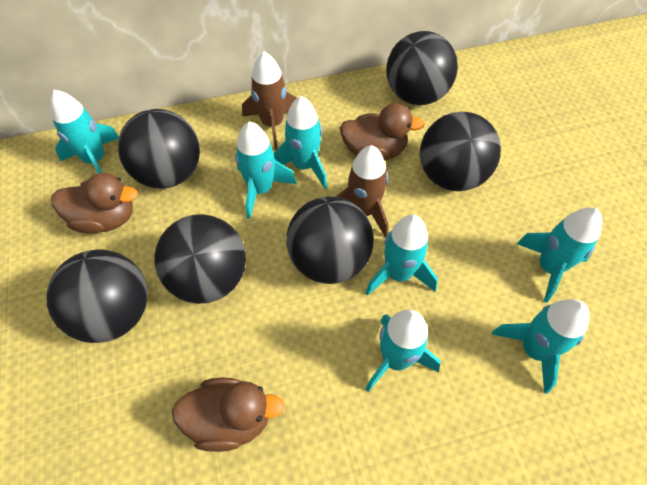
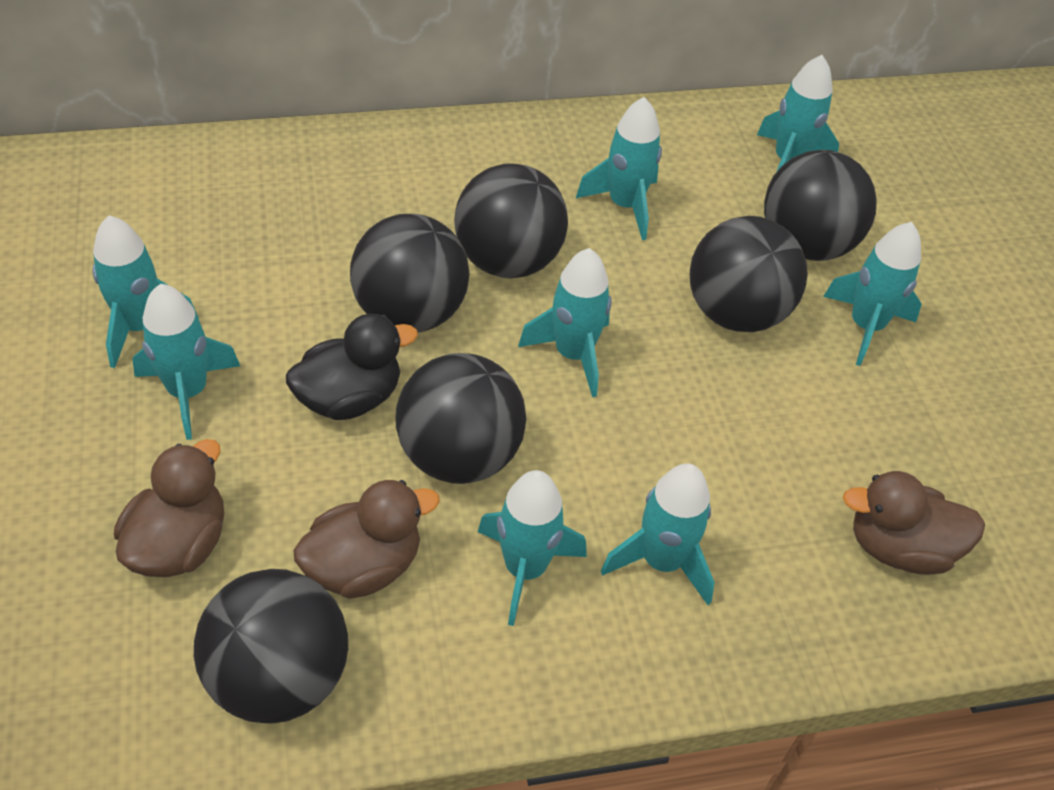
black duck: 0 -> 1
brown rocket: 2 -> 0
turquoise rocket: 7 -> 8

